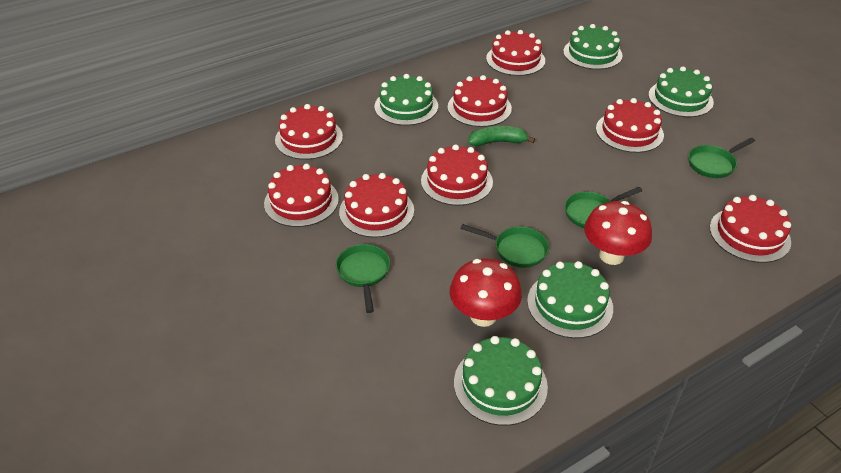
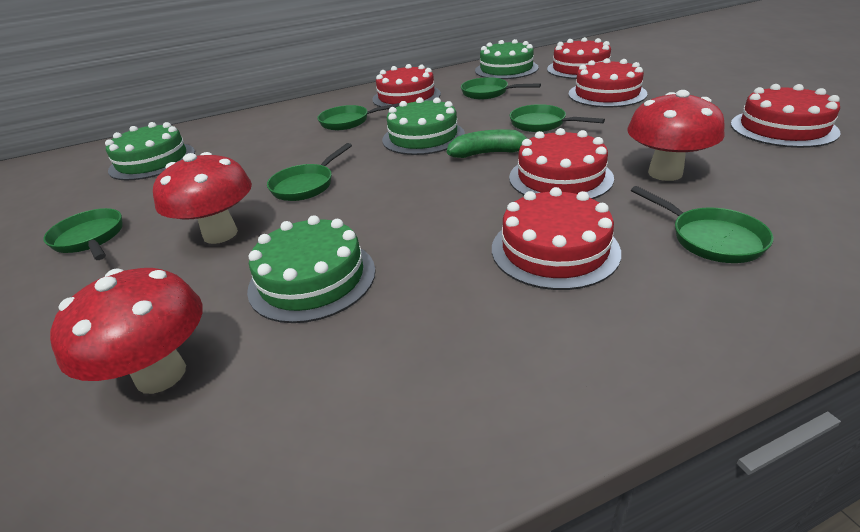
green cake: 5 -> 4
green pan: 4 -> 6
red cake: 8 -> 6
red mushroom: 2 -> 3

